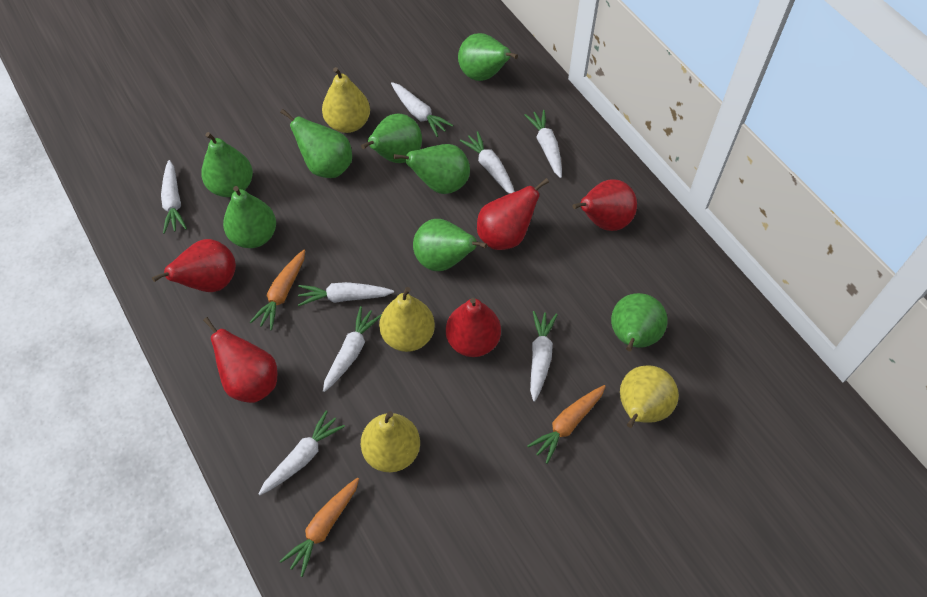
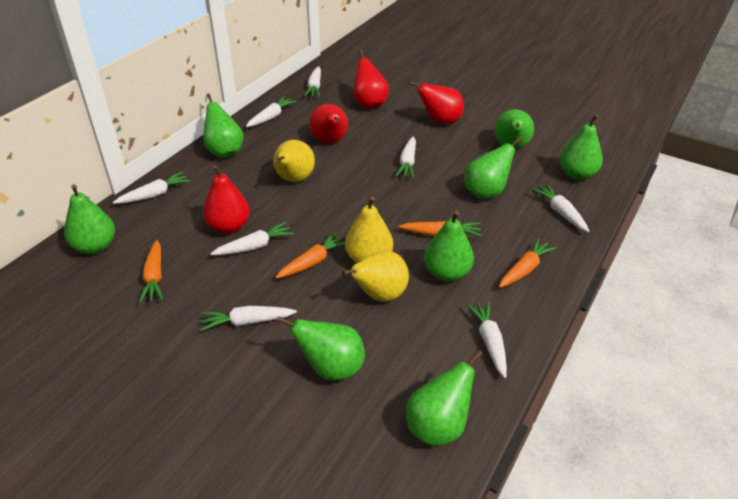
orange carrot: 3 -> 4
red pear: 5 -> 4
yellow pear: 4 -> 3

